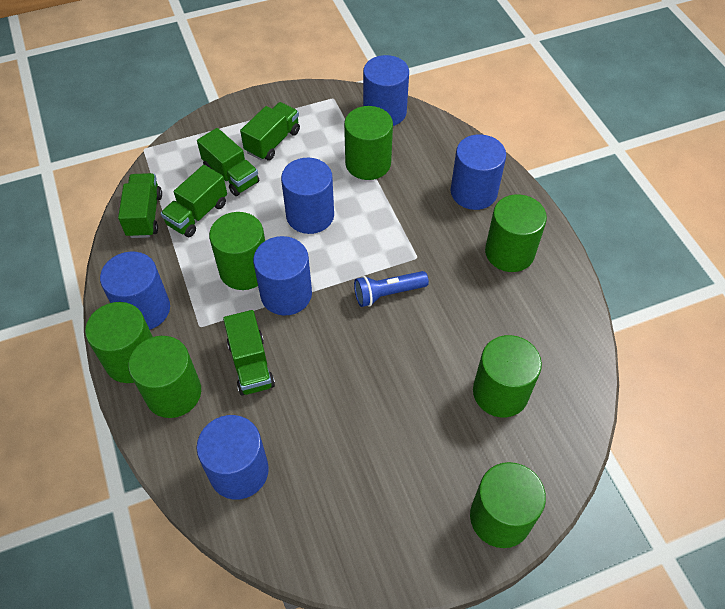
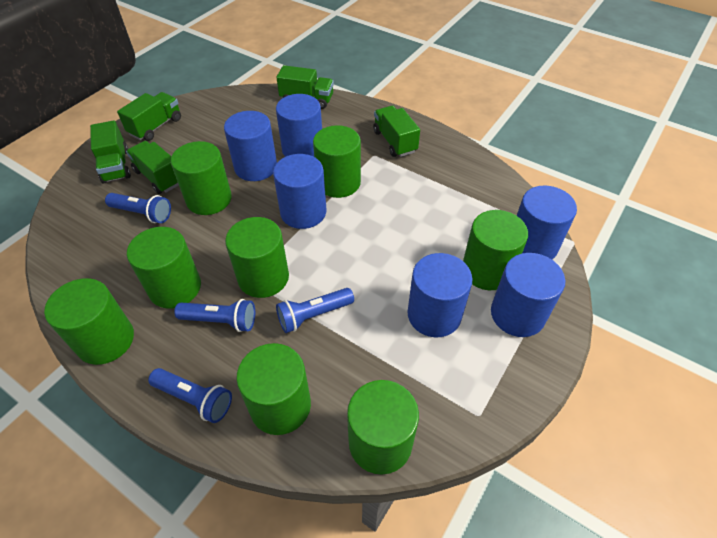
blue flashlight: 1 -> 4
green cylinder: 7 -> 8

